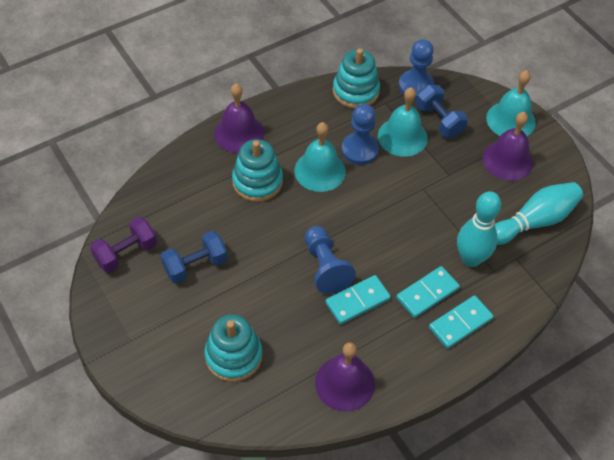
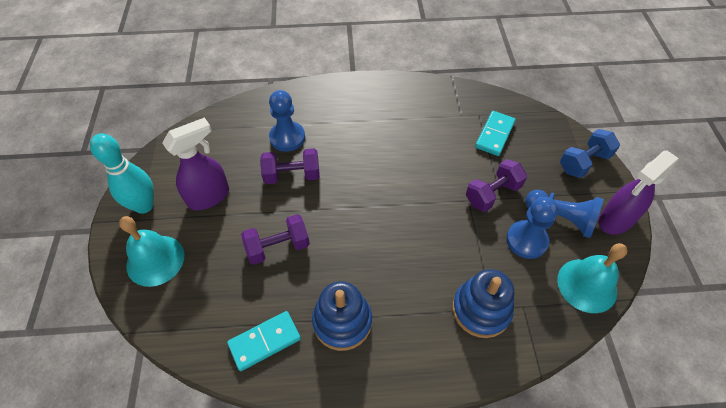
blue dumbbell: 2 -> 1
blue stacking toy: 0 -> 2
purple bell: 3 -> 0
purple dumbbell: 1 -> 3
purple spray bottle: 0 -> 2
turquoise bell: 3 -> 2
turquoise bowling pin: 2 -> 1
turquoise domino: 3 -> 2
turquoise stacking toy: 3 -> 0

